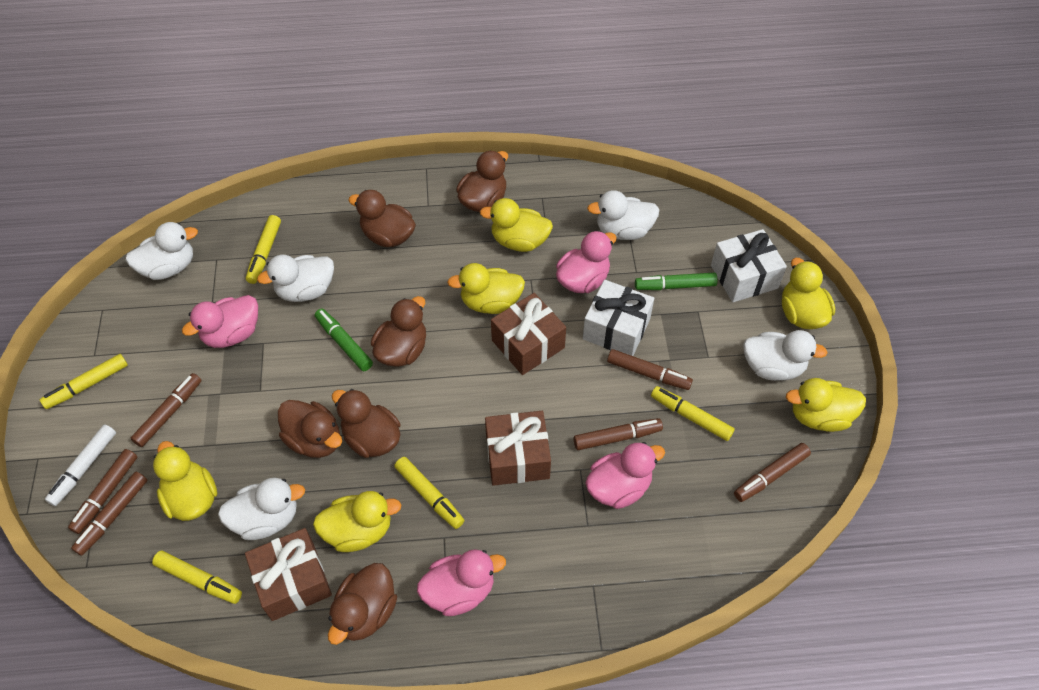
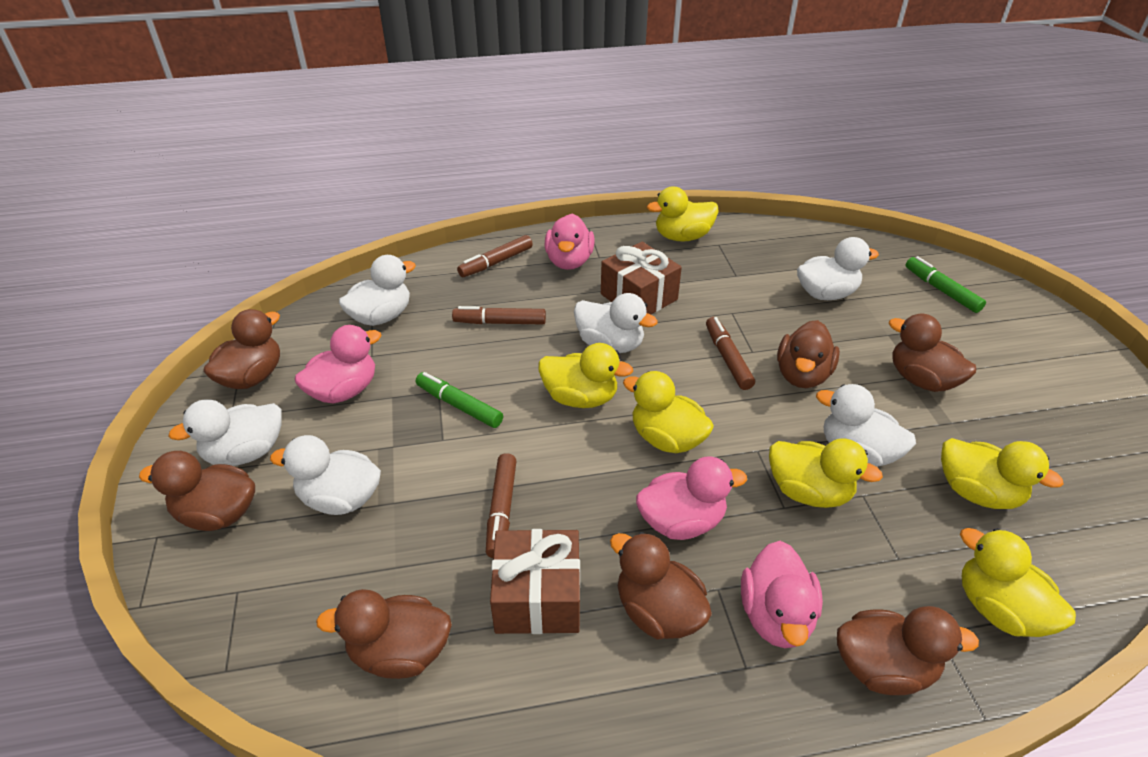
brown duck: 6 -> 7
brown gift: 3 -> 2
brown marker: 6 -> 4
white duck: 5 -> 6
white gift: 2 -> 0
white marker: 1 -> 0
yellow marker: 5 -> 0

